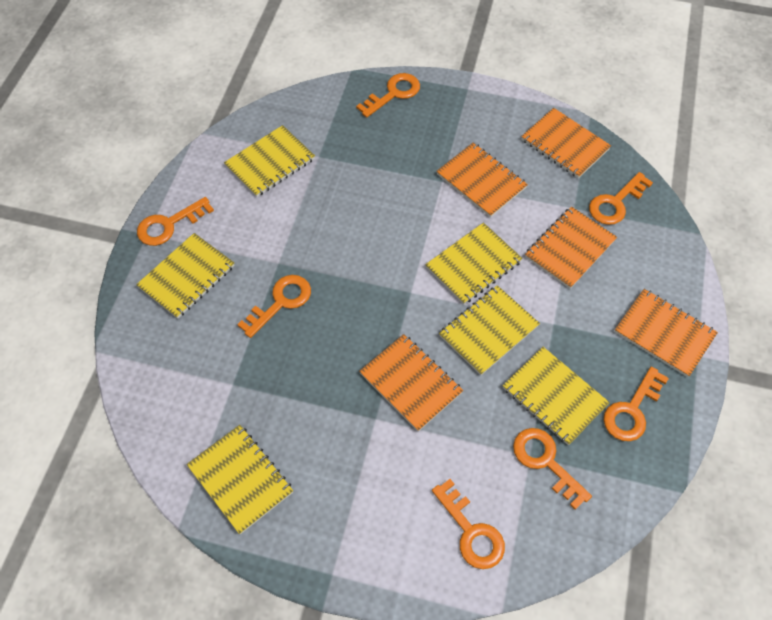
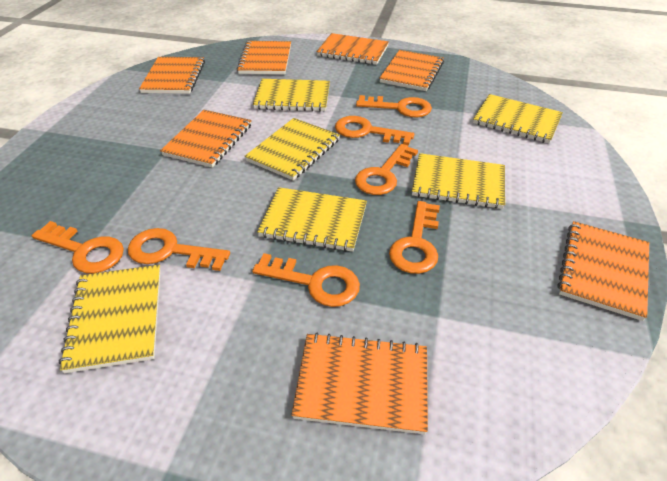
orange notebook: 5 -> 7

